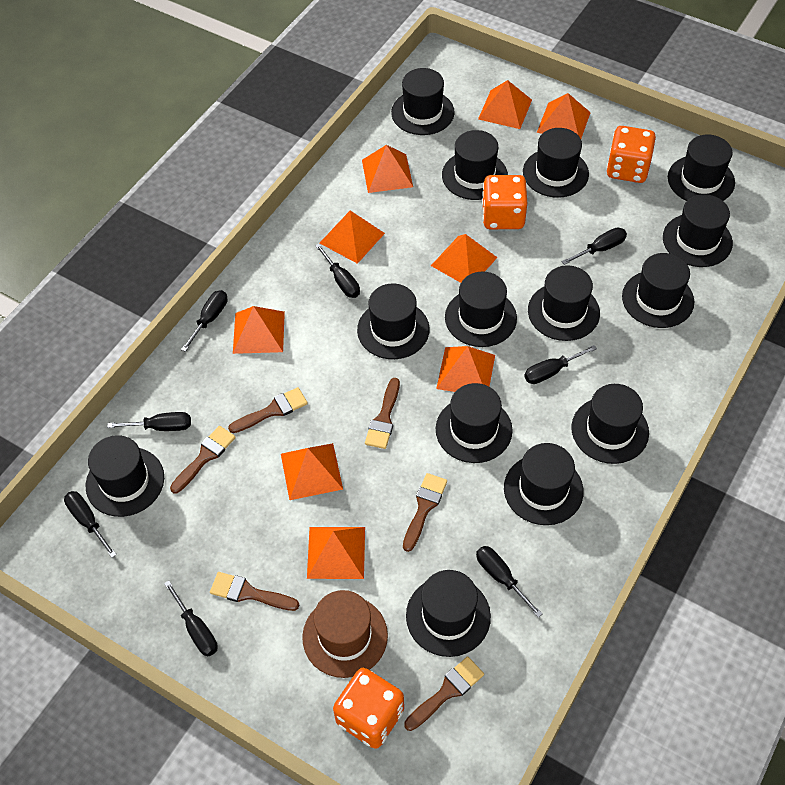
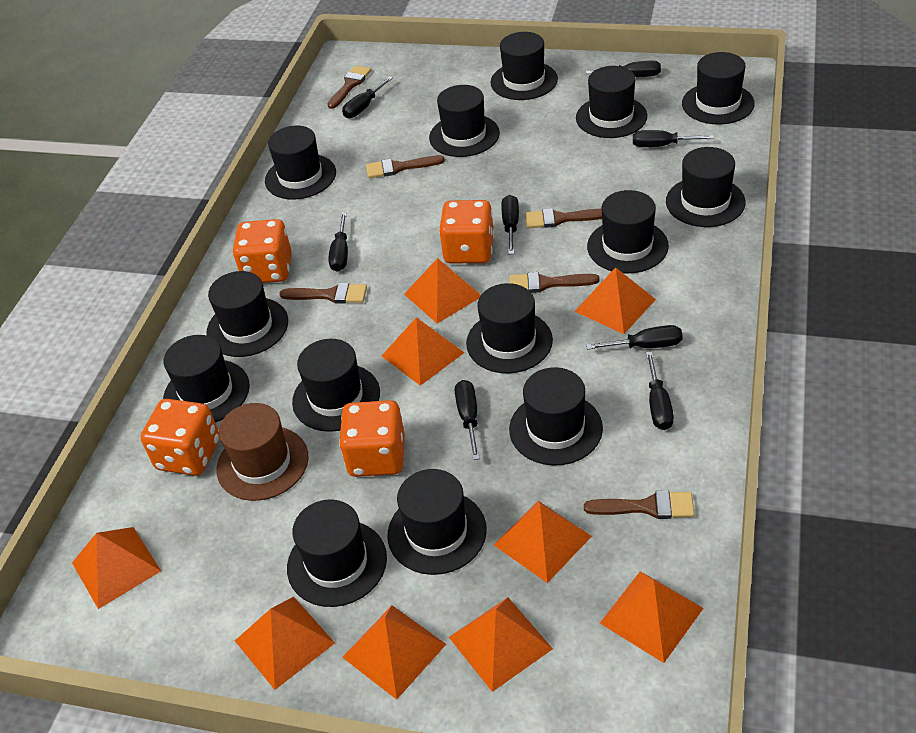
orange dice: 3 -> 4

